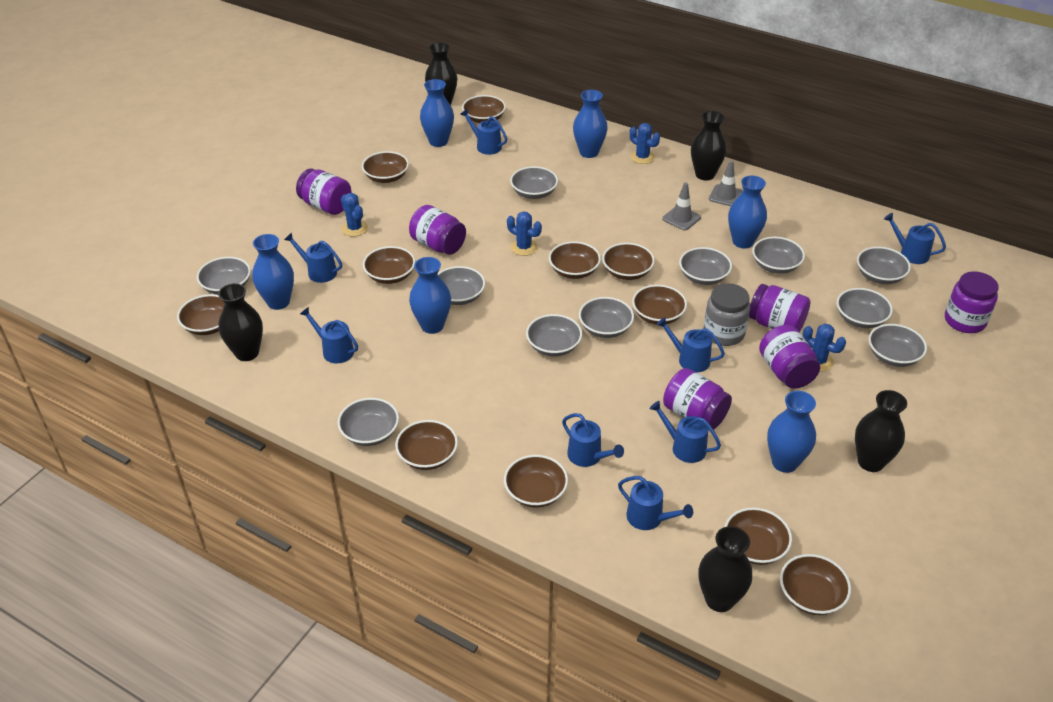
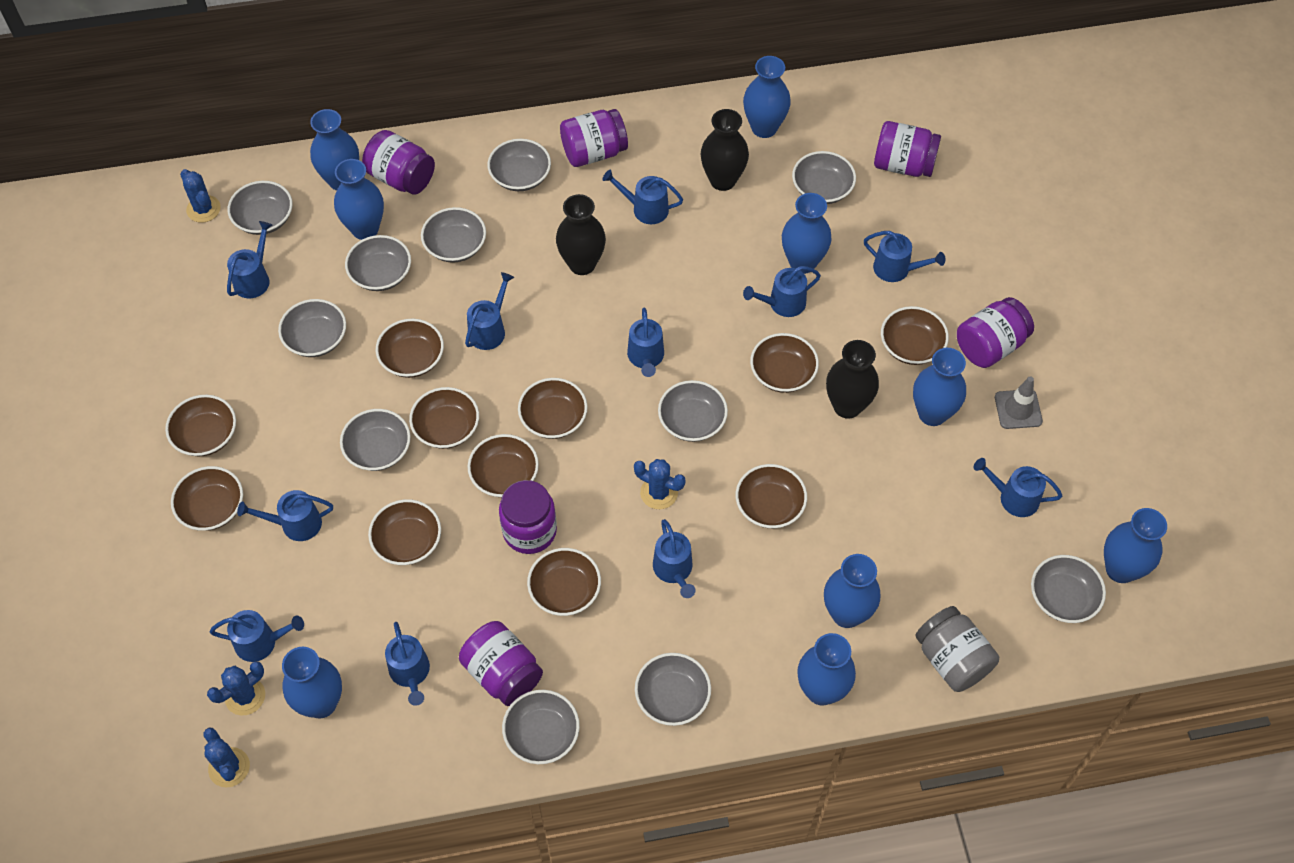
black vase: 5 -> 3
blue vase: 6 -> 9
blue watering can: 8 -> 11
grey traffic cone: 2 -> 1

